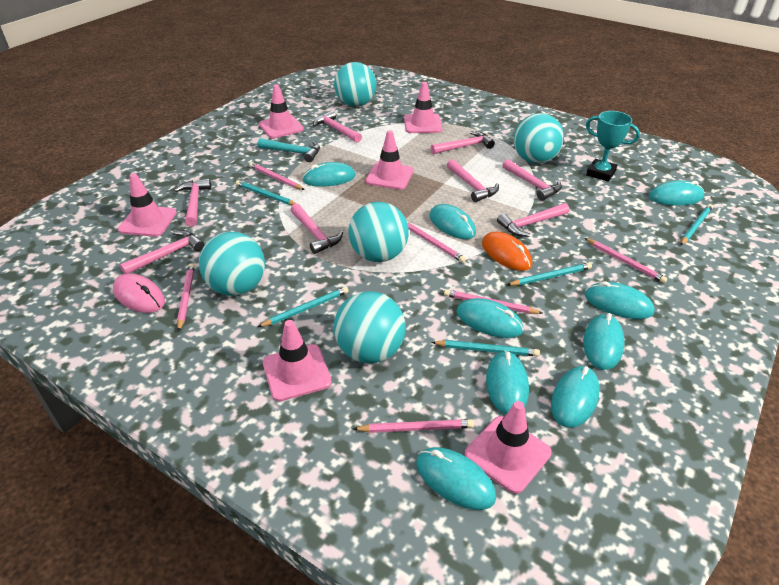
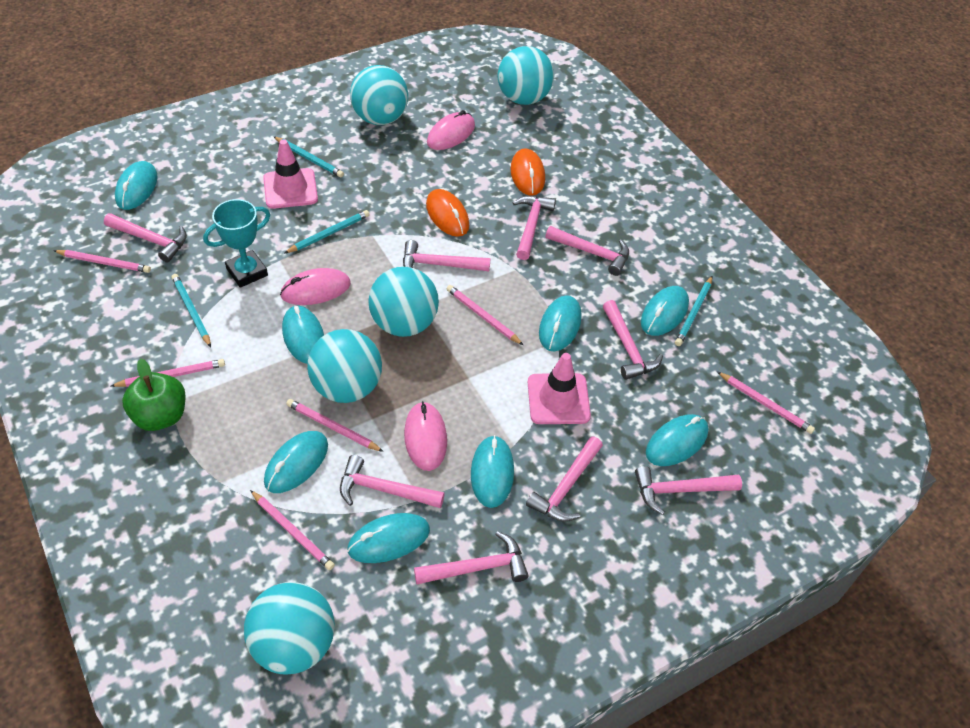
green apple: 0 -> 1
orange mouse: 1 -> 2
pink hammer: 8 -> 9
pink mouse: 1 -> 3
pink traffic cone: 6 -> 2
turquoise hammer: 1 -> 0
turquoise mouse: 9 -> 8
turquoise pencil: 5 -> 4

